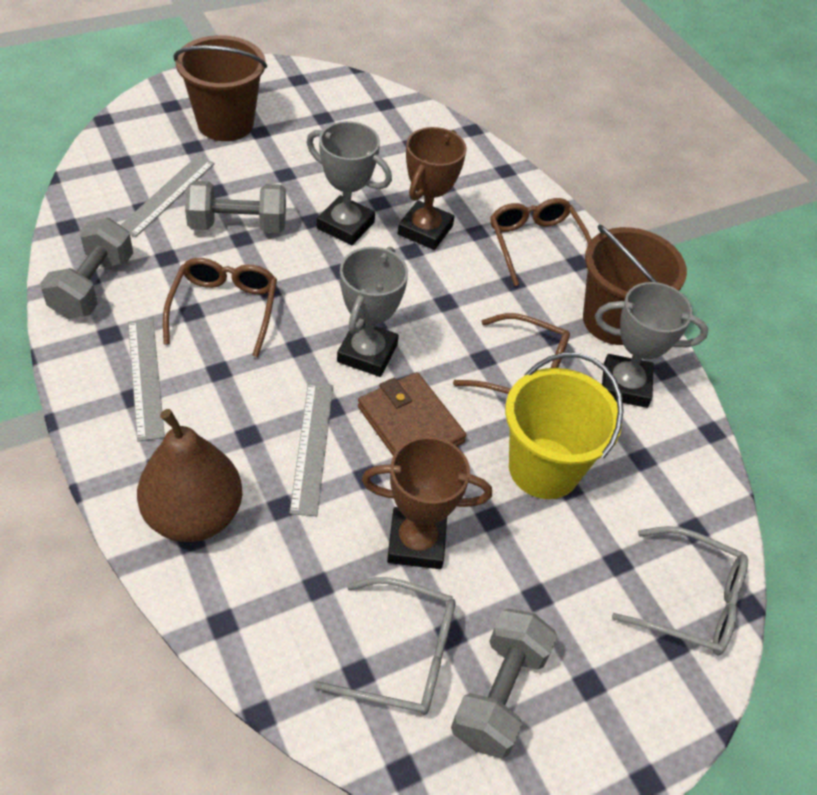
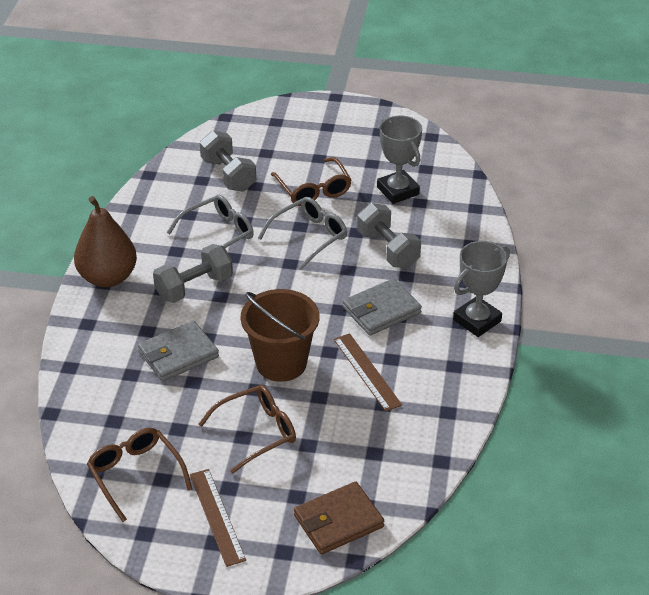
brown bucket: 2 -> 1
brown ruler: 0 -> 2
brown trophy: 2 -> 0
grey ruler: 3 -> 0
grey trophy: 3 -> 2
grey wallet: 0 -> 2
yellow bucket: 1 -> 0

